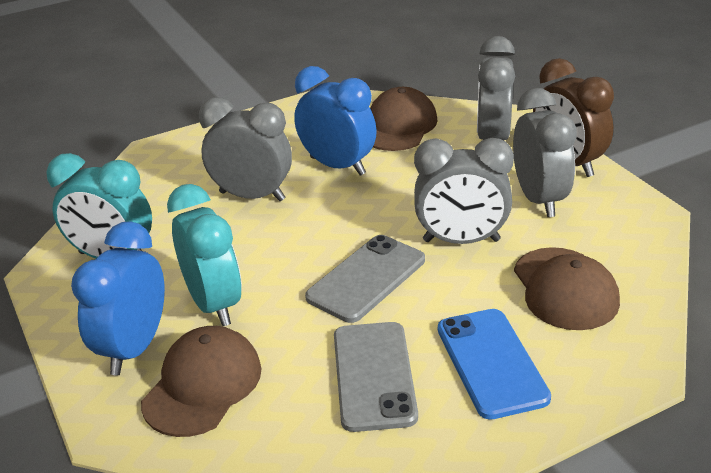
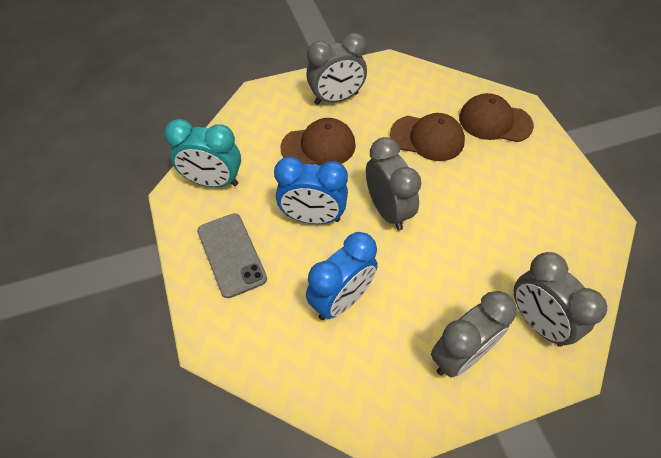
blue phone: 1 -> 0
brown clock: 1 -> 0
grey phone: 2 -> 1
turquoise clock: 2 -> 1

